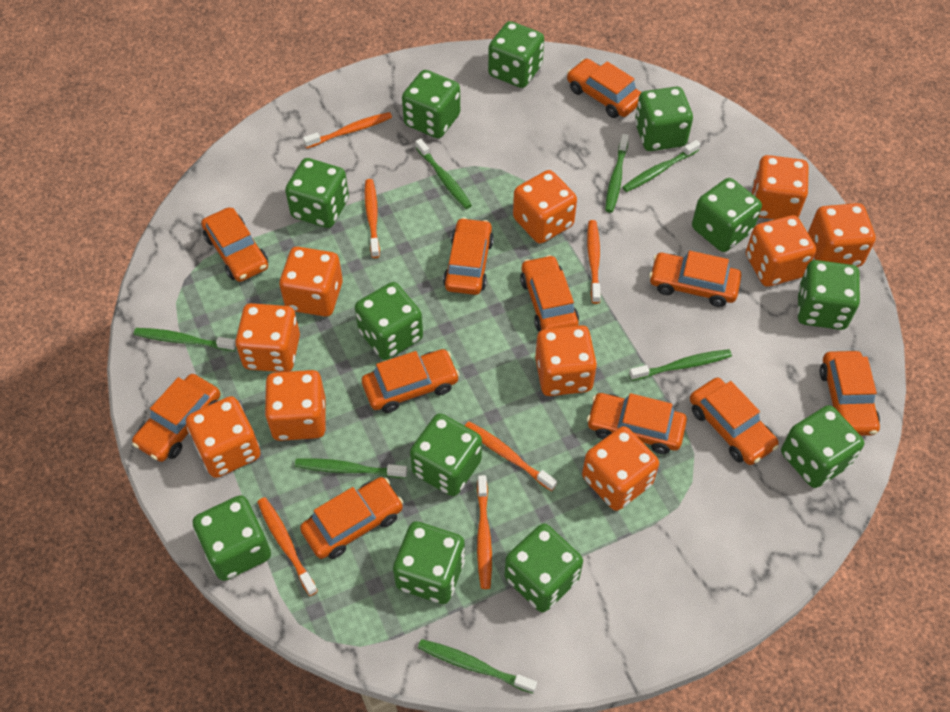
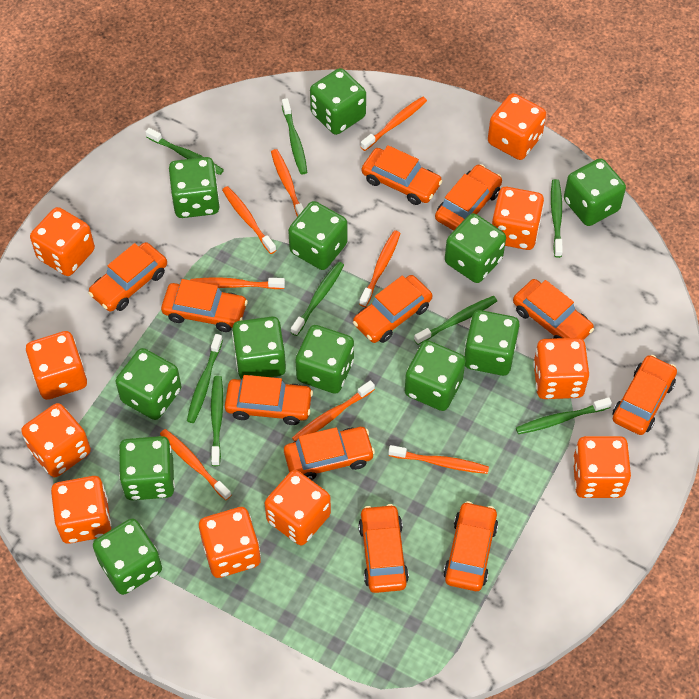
green toothbrush: 7 -> 8
orange toothbrush: 6 -> 8

